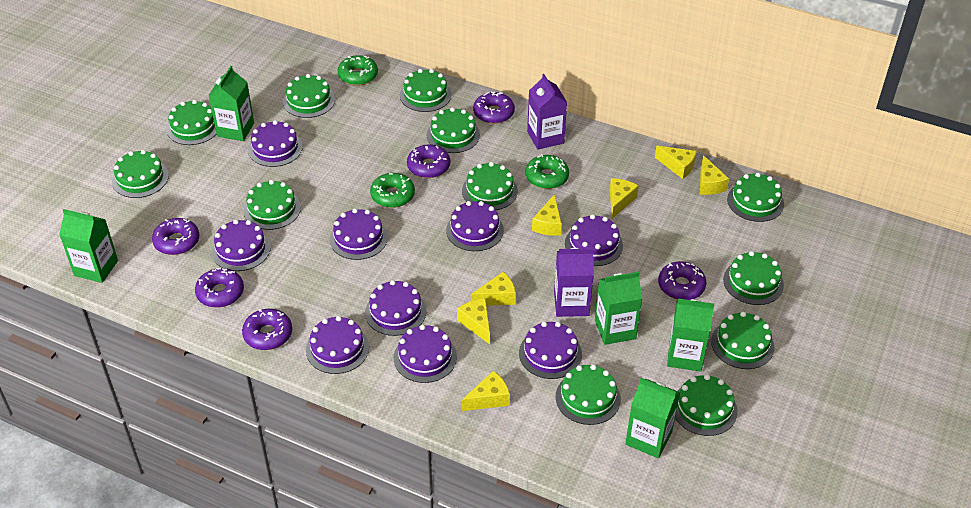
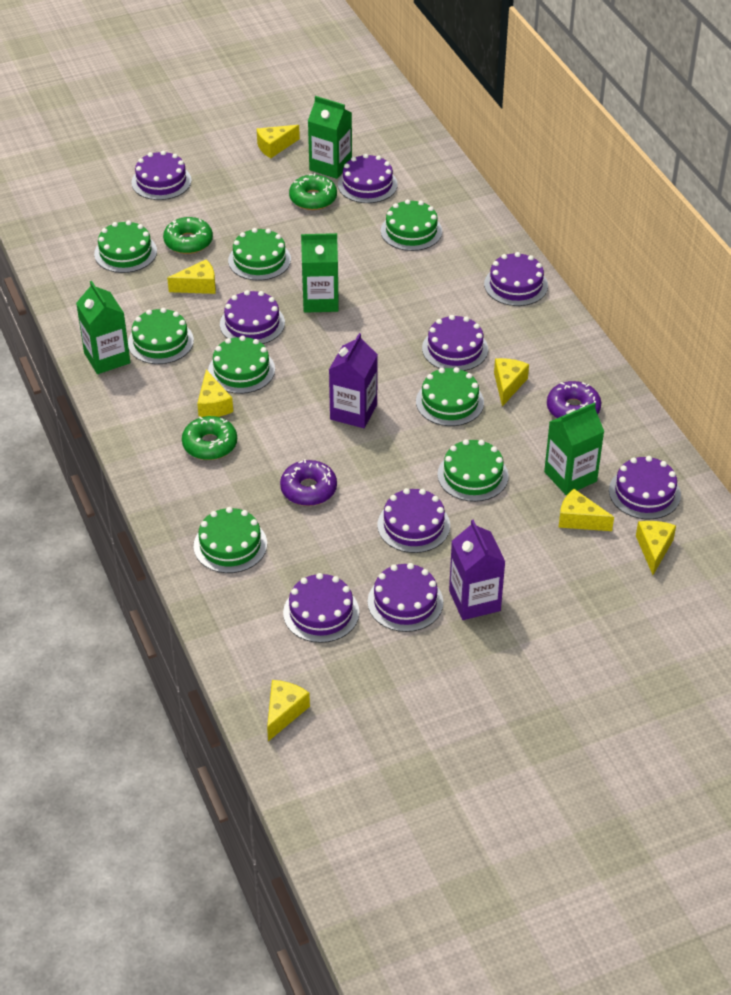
green cake: 12 -> 8
green carton: 5 -> 4
purple donut: 6 -> 2

